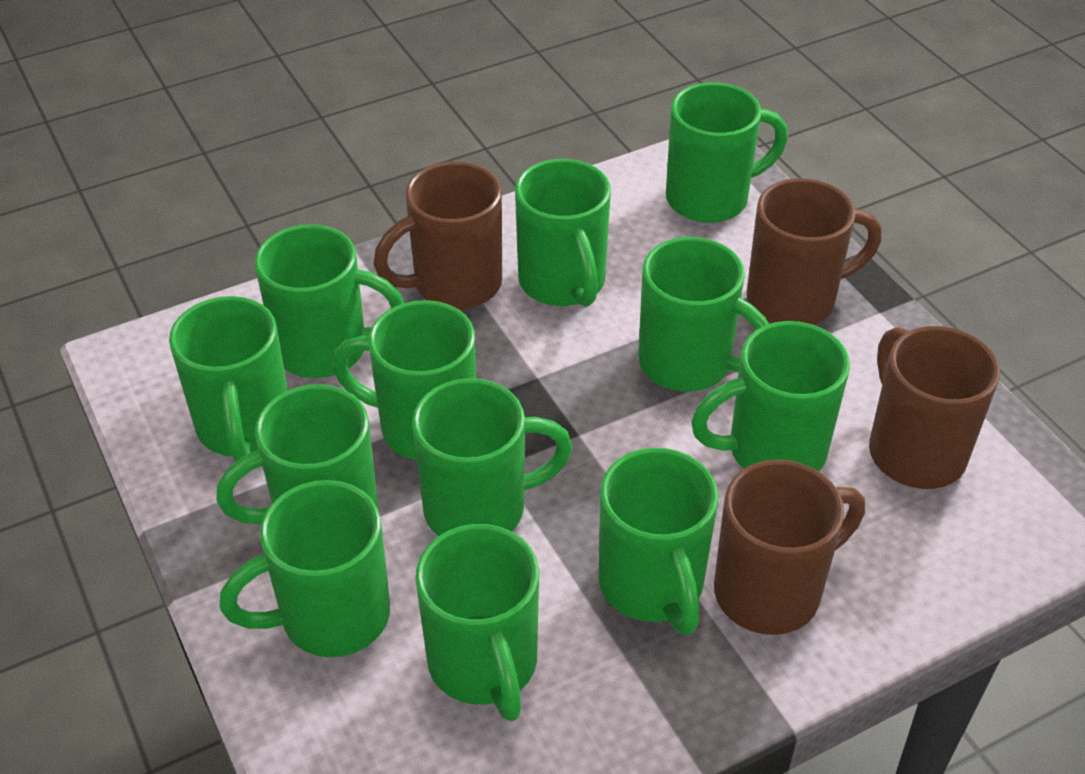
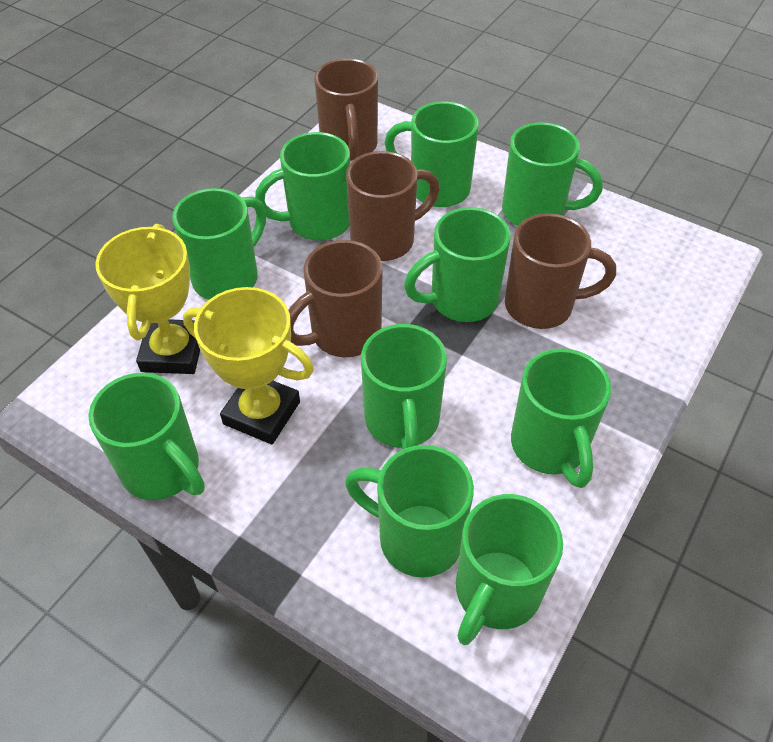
green mug: 12 -> 10
yellow trophy: 0 -> 2

